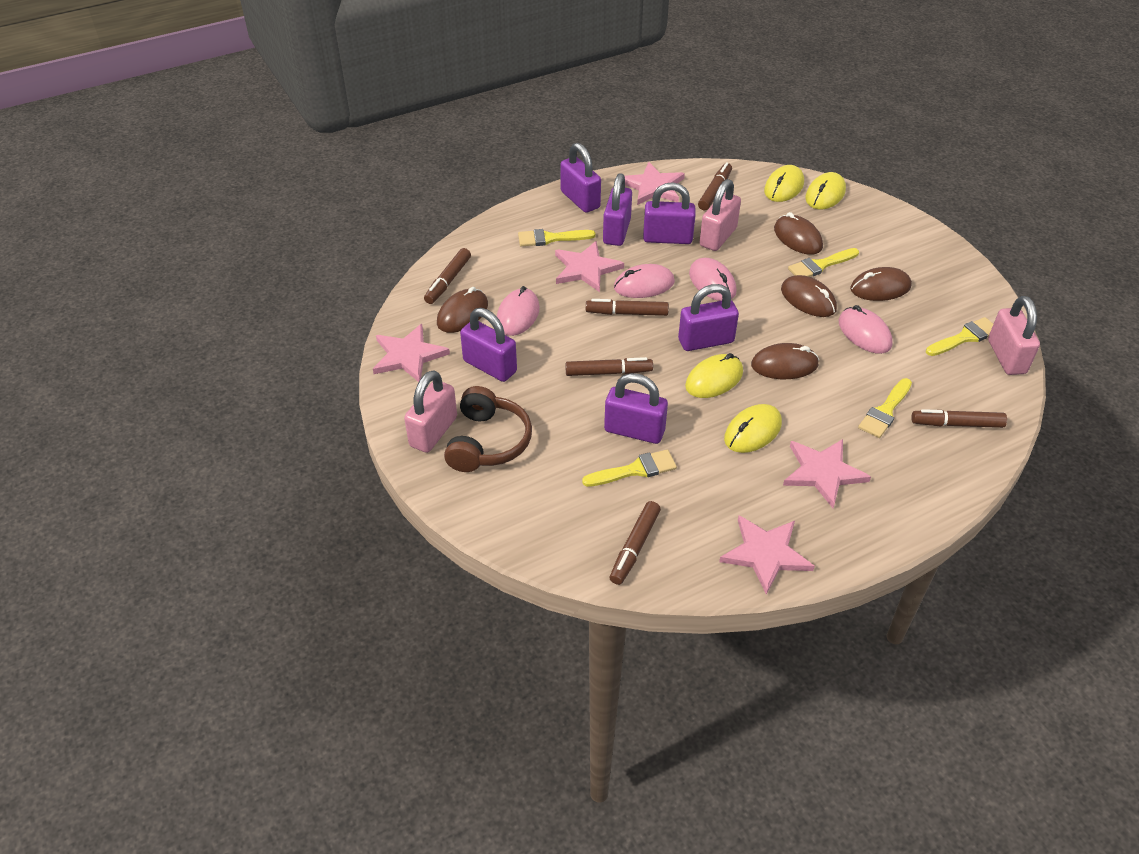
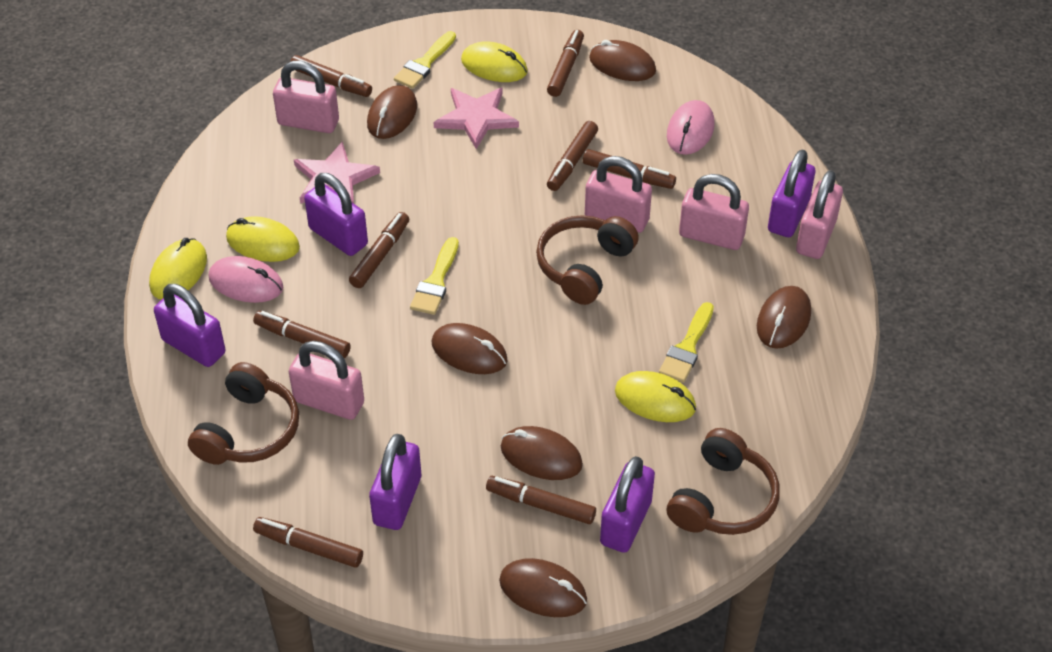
brown headphones: 1 -> 3
brown marker: 6 -> 8
brown mouse: 5 -> 6
pink mouse: 4 -> 2
pink padlock: 3 -> 5
pink star: 5 -> 2
purple padlock: 6 -> 5
yellow brush: 5 -> 3

